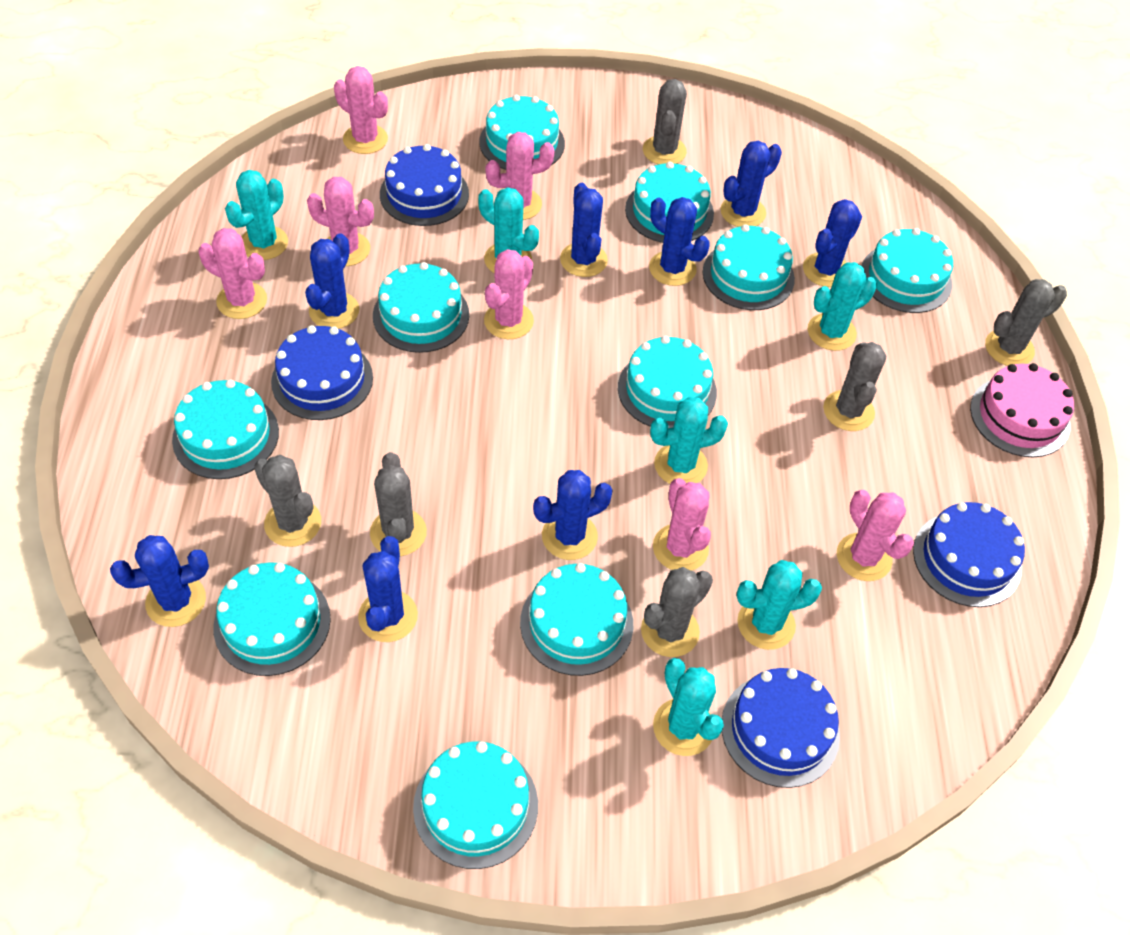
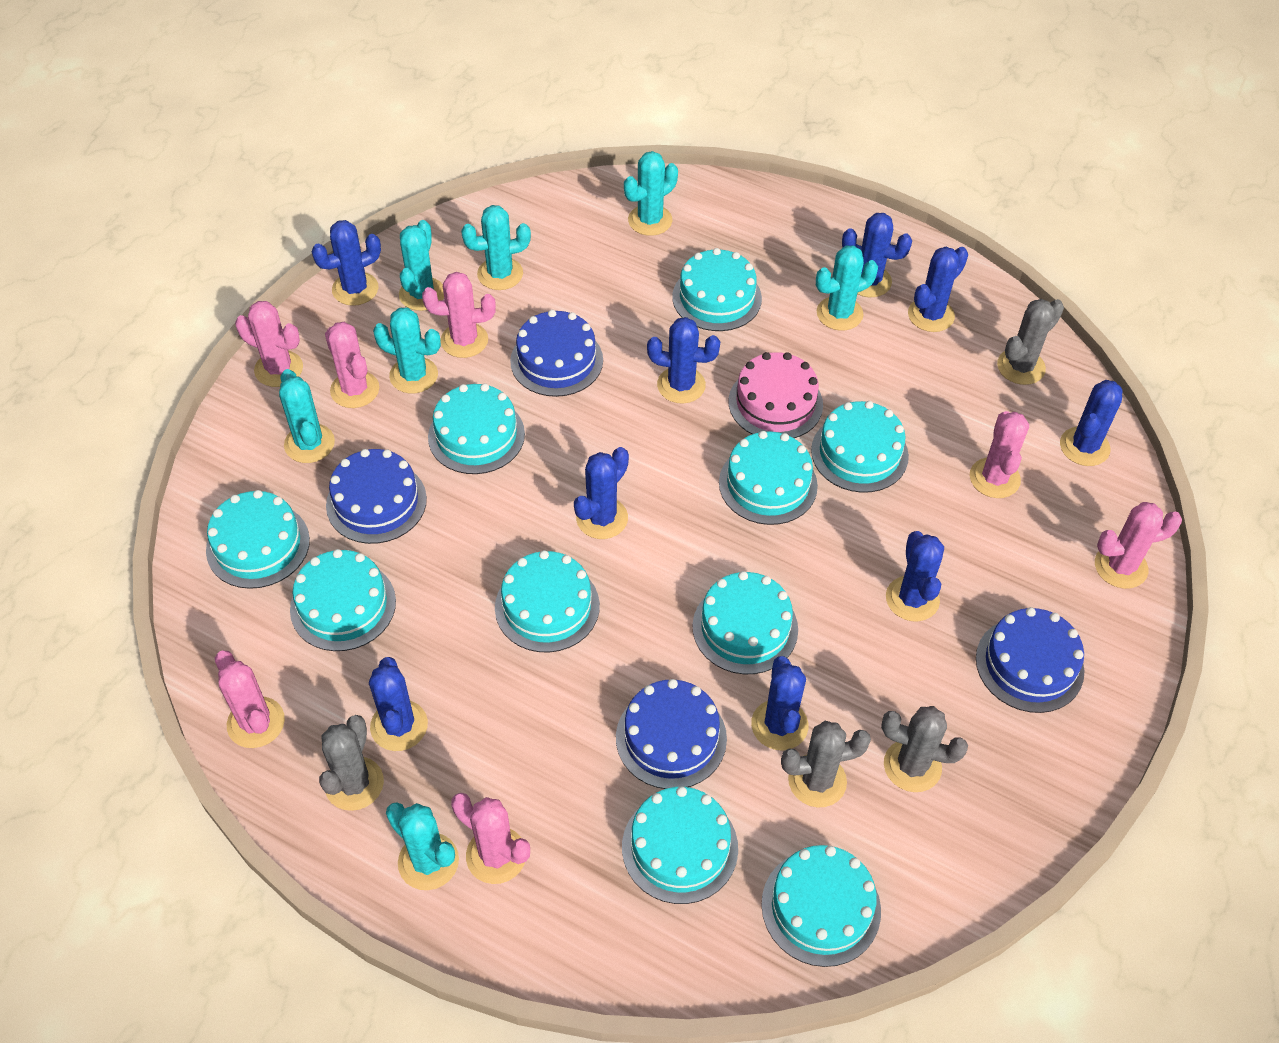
blue cactus: 8 -> 9
grey cactus: 6 -> 4
turquoise cactus: 6 -> 7

